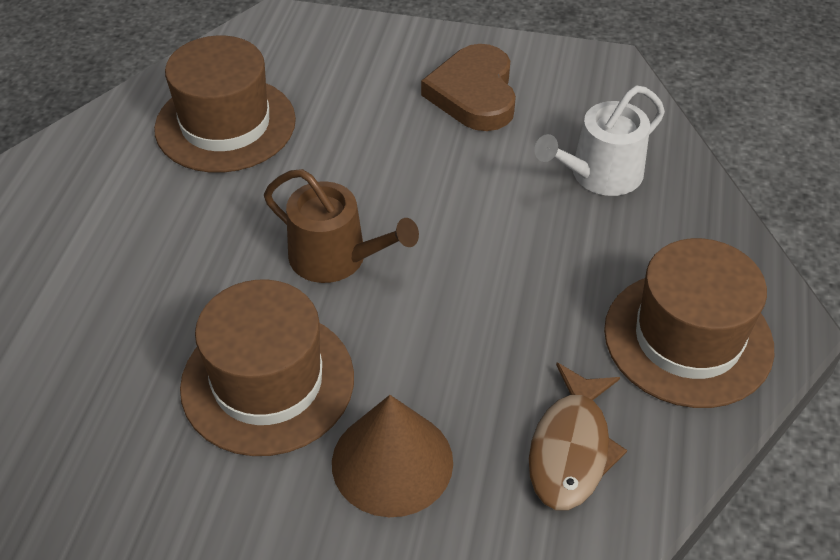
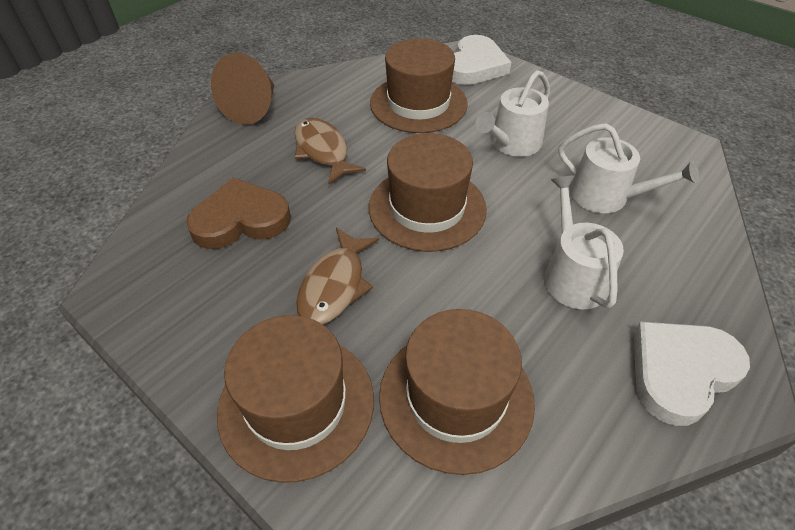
brown fish: 1 -> 2
brown hat: 3 -> 4
brown watering can: 1 -> 0
white heart: 0 -> 2
white watering can: 1 -> 3

